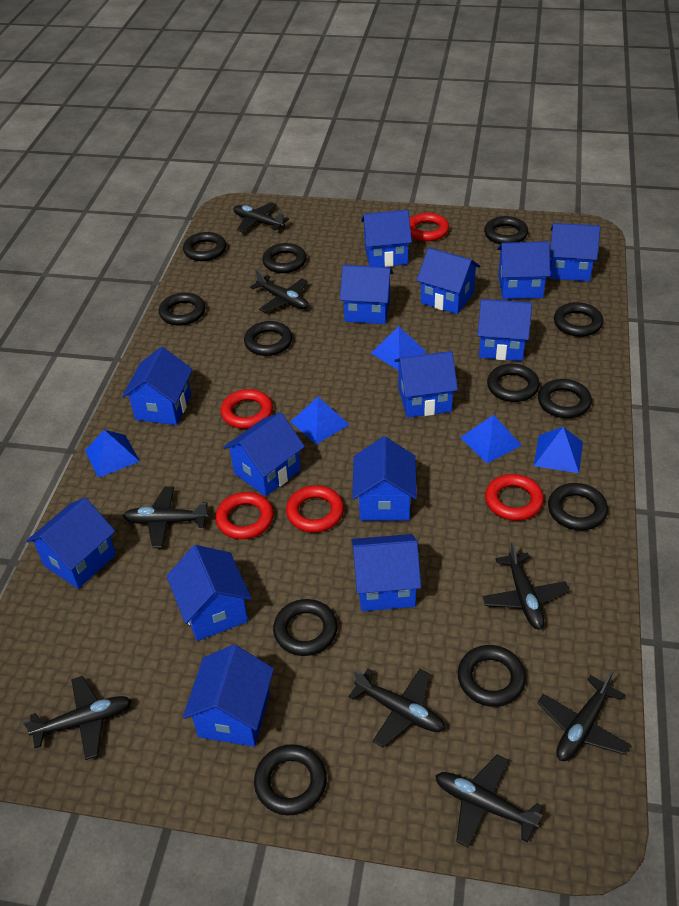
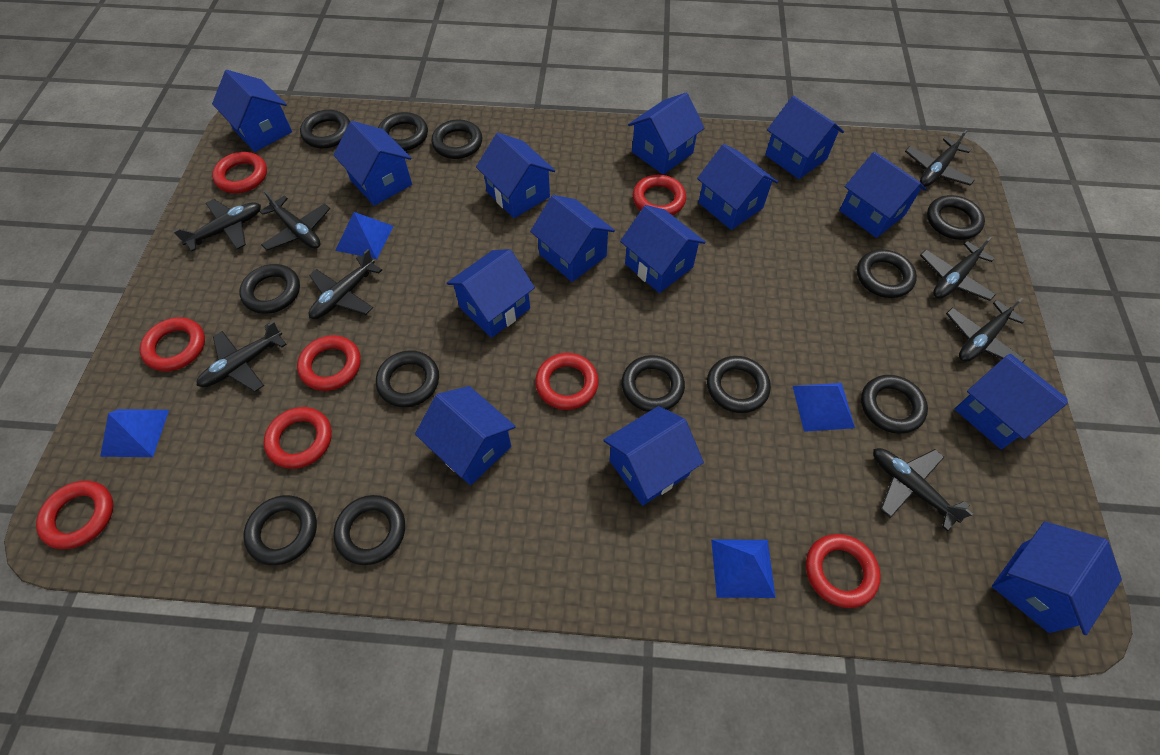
blue pyramid: 5 -> 4
red ring: 5 -> 8

